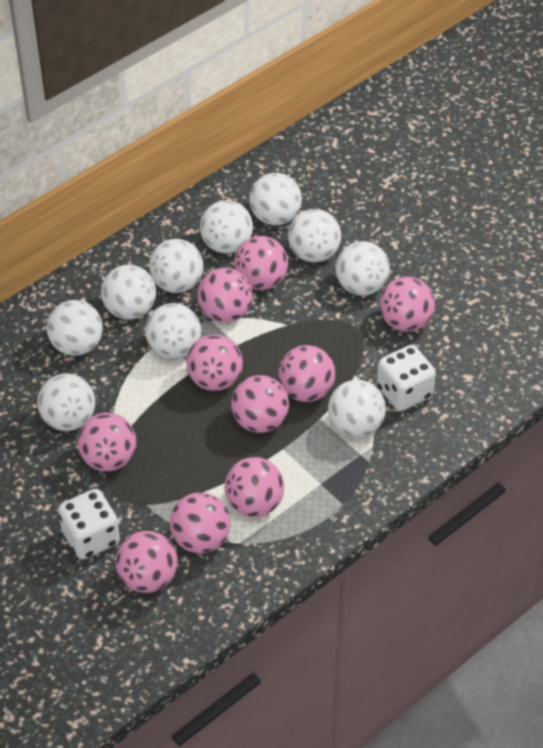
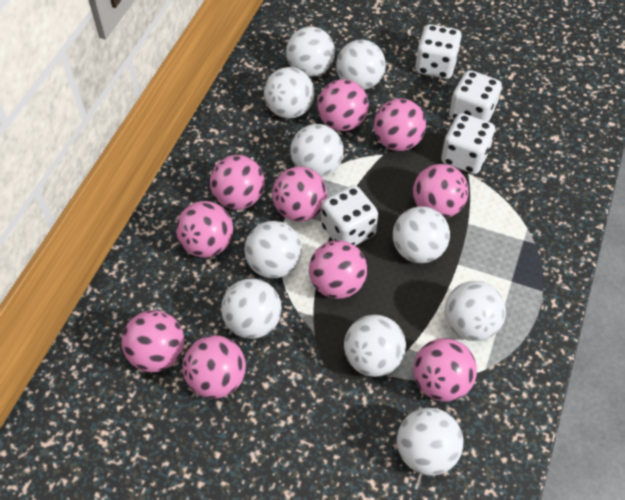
white dice: 2 -> 4

